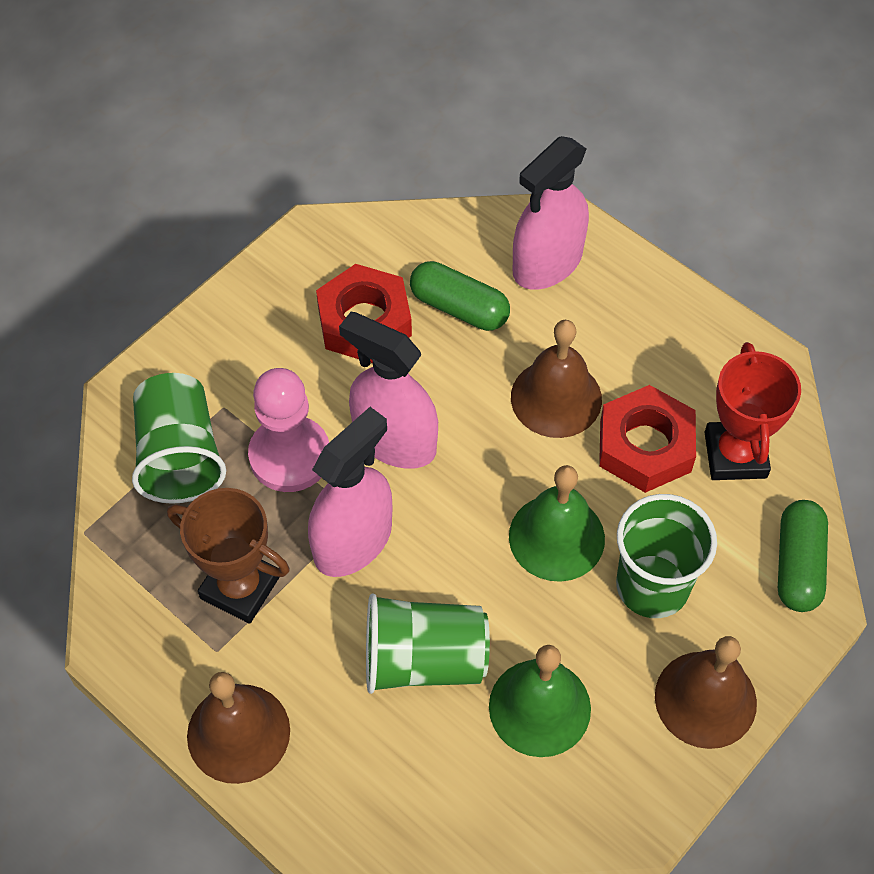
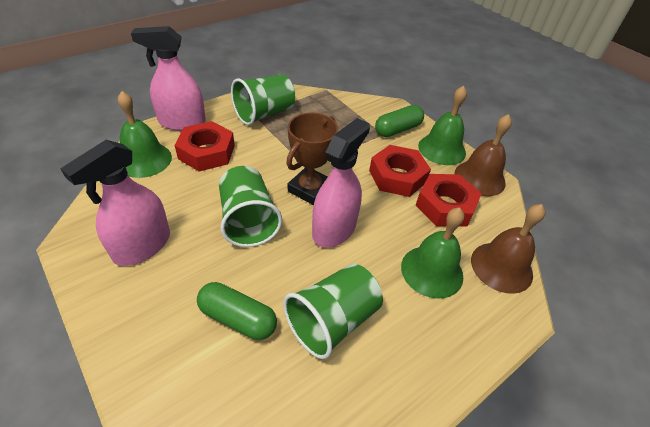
brown bell: 3 -> 2
green bell: 2 -> 3
pink pawn: 1 -> 0
red nut: 2 -> 3
red trophy: 1 -> 0

